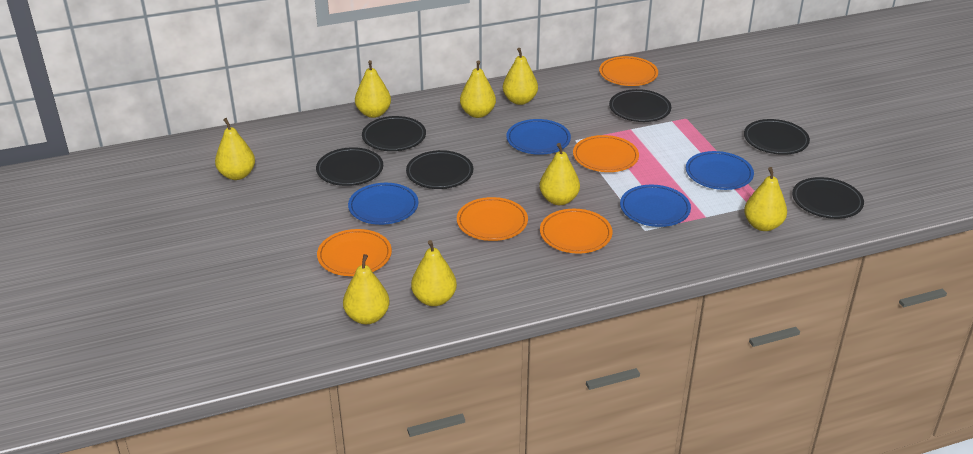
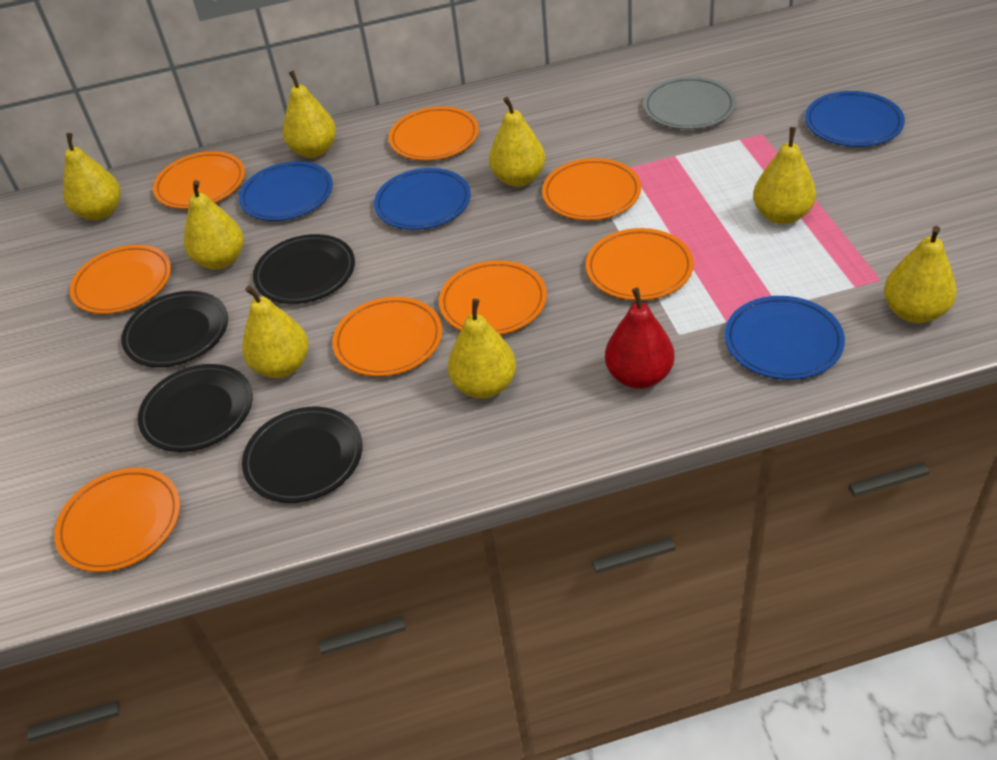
black plate: 6 -> 4
grey plate: 0 -> 1
orange plate: 5 -> 8
red pear: 0 -> 1

